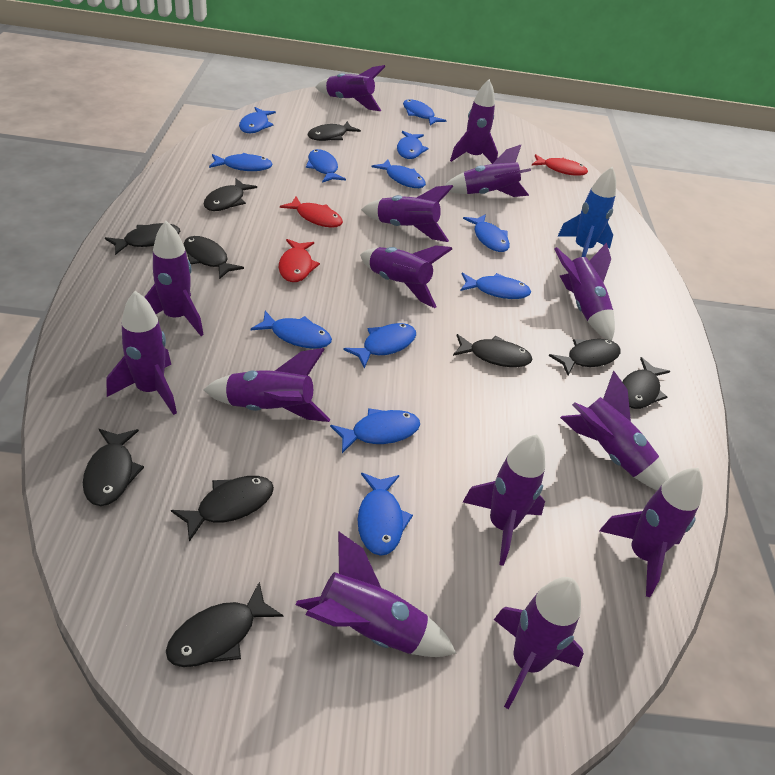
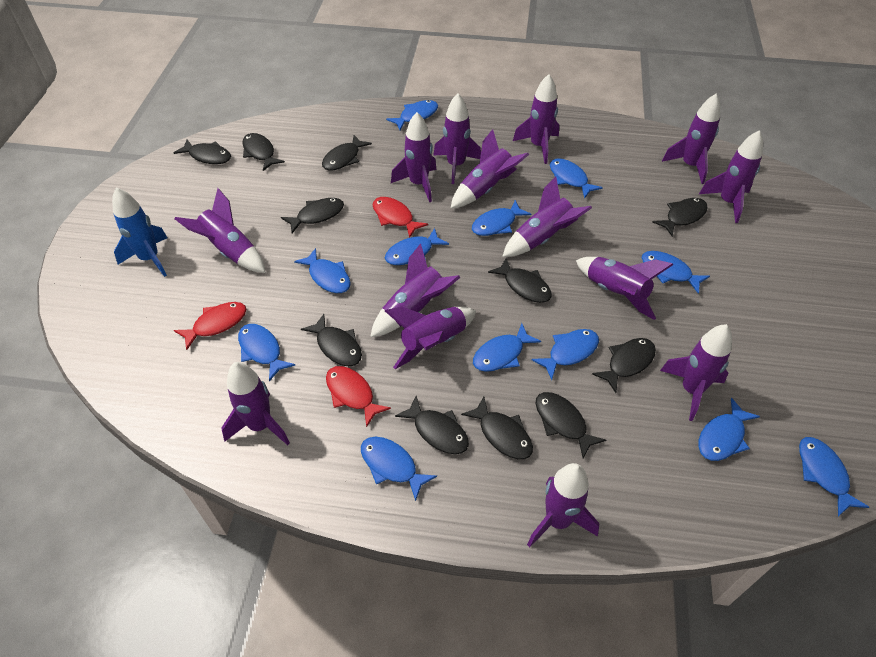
black fish: 10 -> 11

